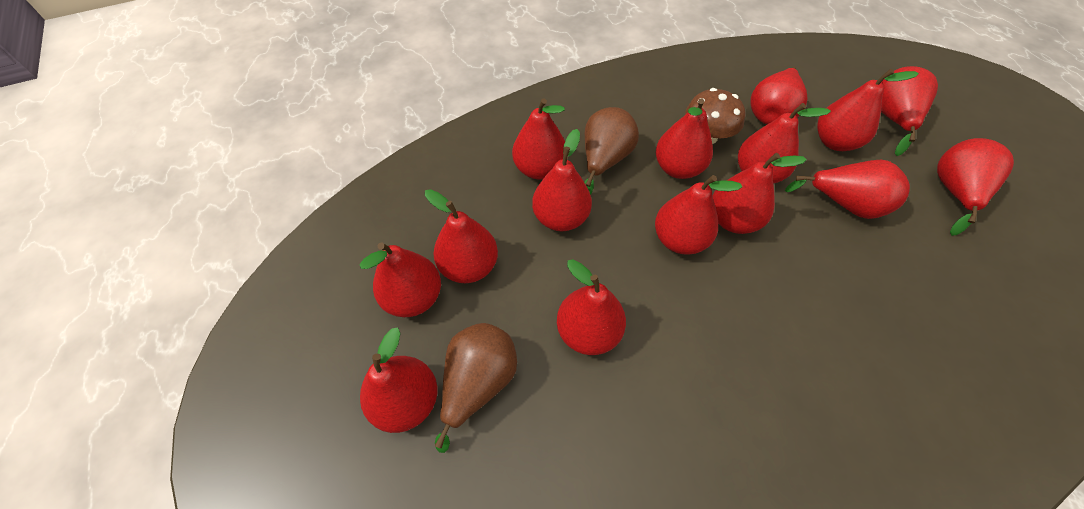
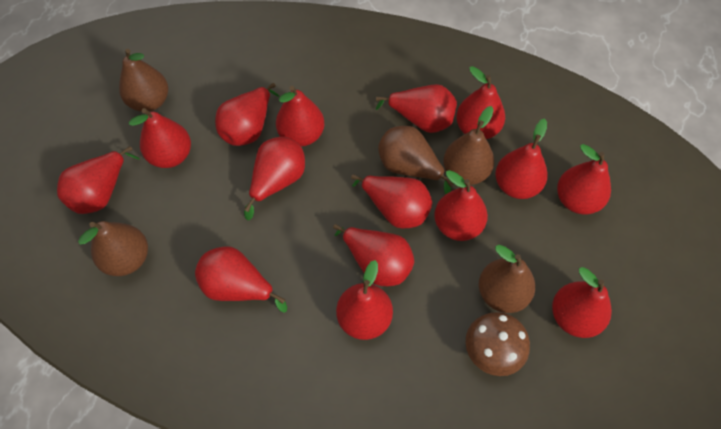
brown pear: 2 -> 5

